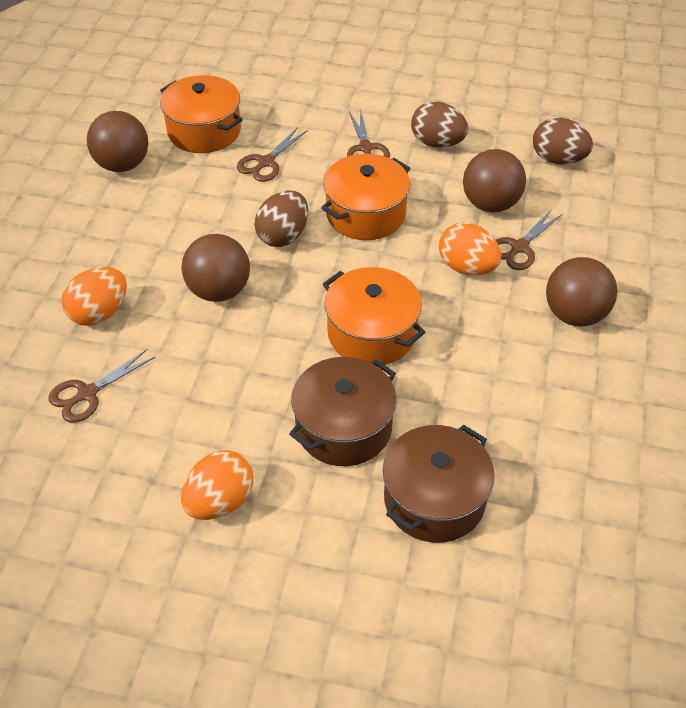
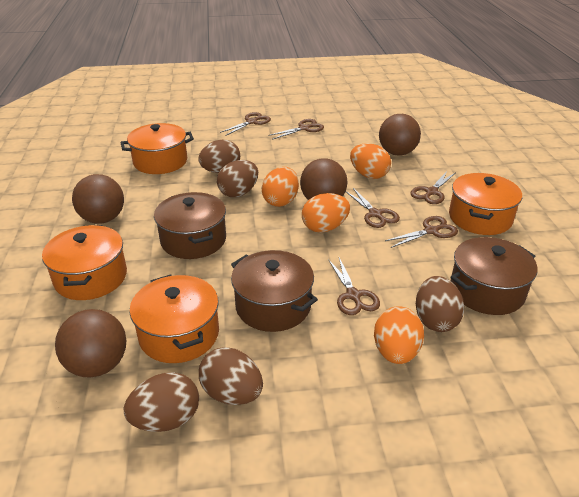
brown egg: 3 -> 5
brown pot: 2 -> 3
brown scissors: 4 -> 6
orange egg: 3 -> 4
orange pot: 3 -> 4

